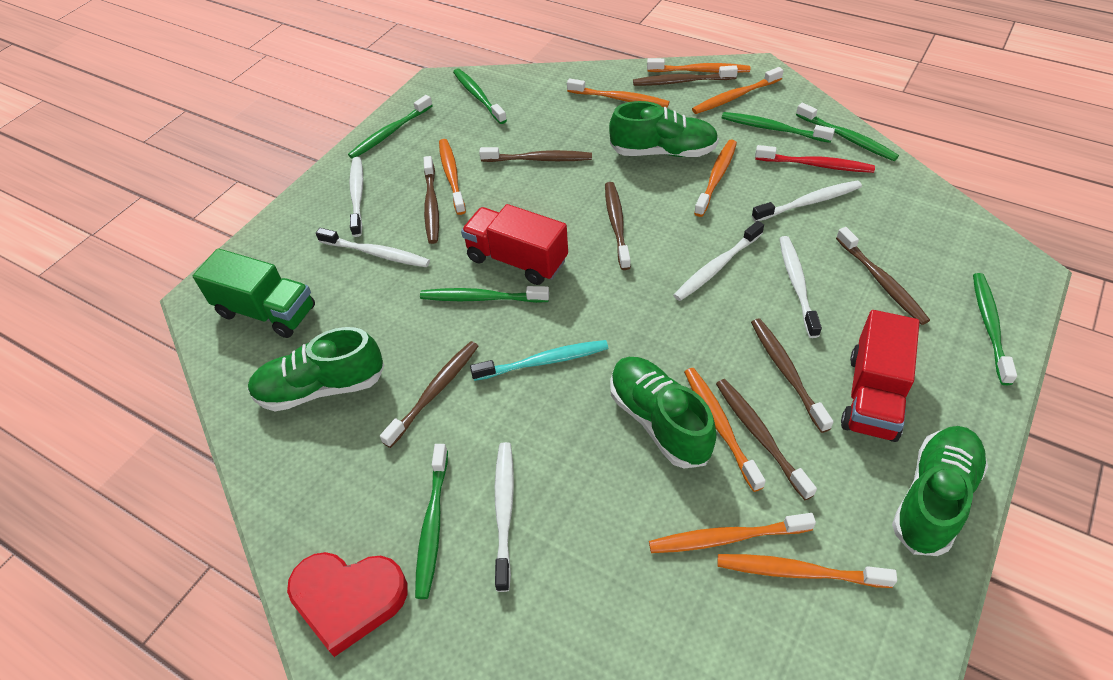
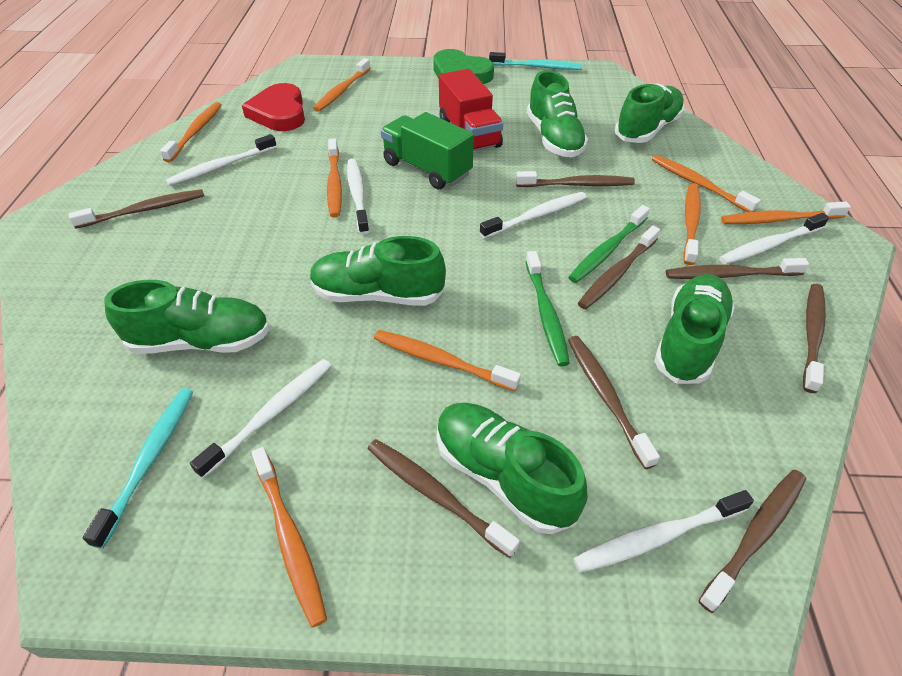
green heart: 0 -> 1
green shoe: 4 -> 6
green toothbrush: 7 -> 2
red toothbrush: 1 -> 0
red truck: 2 -> 1
turquoise toothbrush: 1 -> 2

